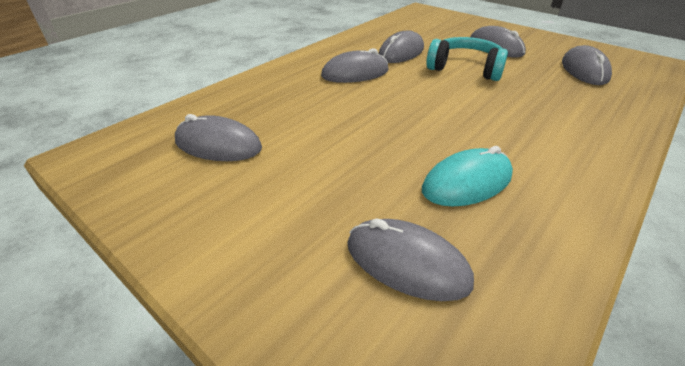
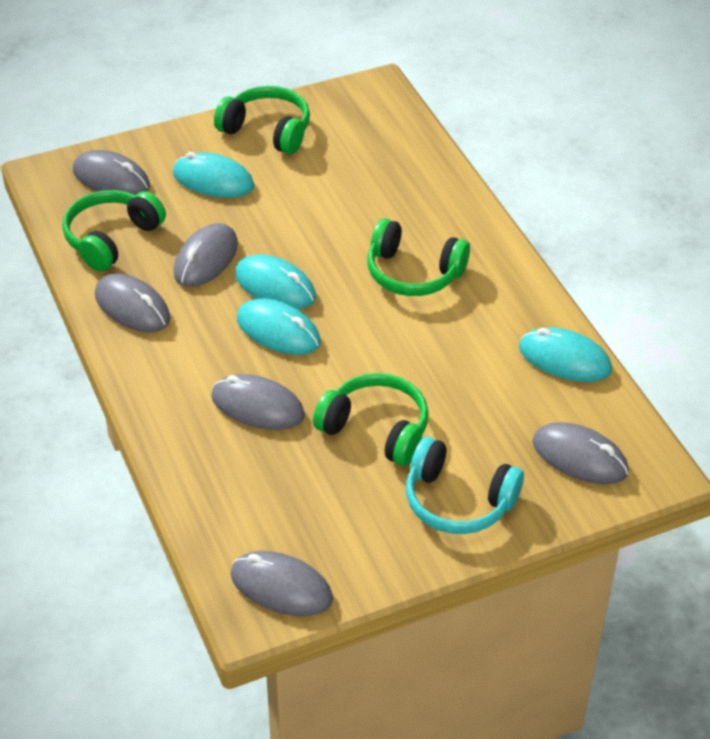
green headphones: 0 -> 4
turquoise mouse: 1 -> 4

